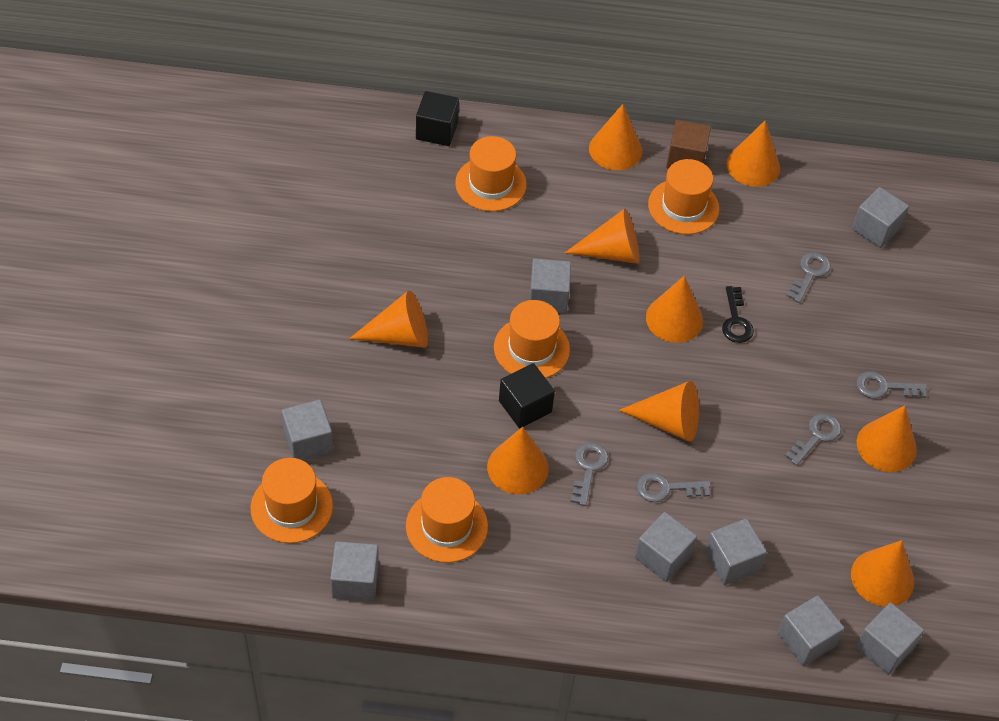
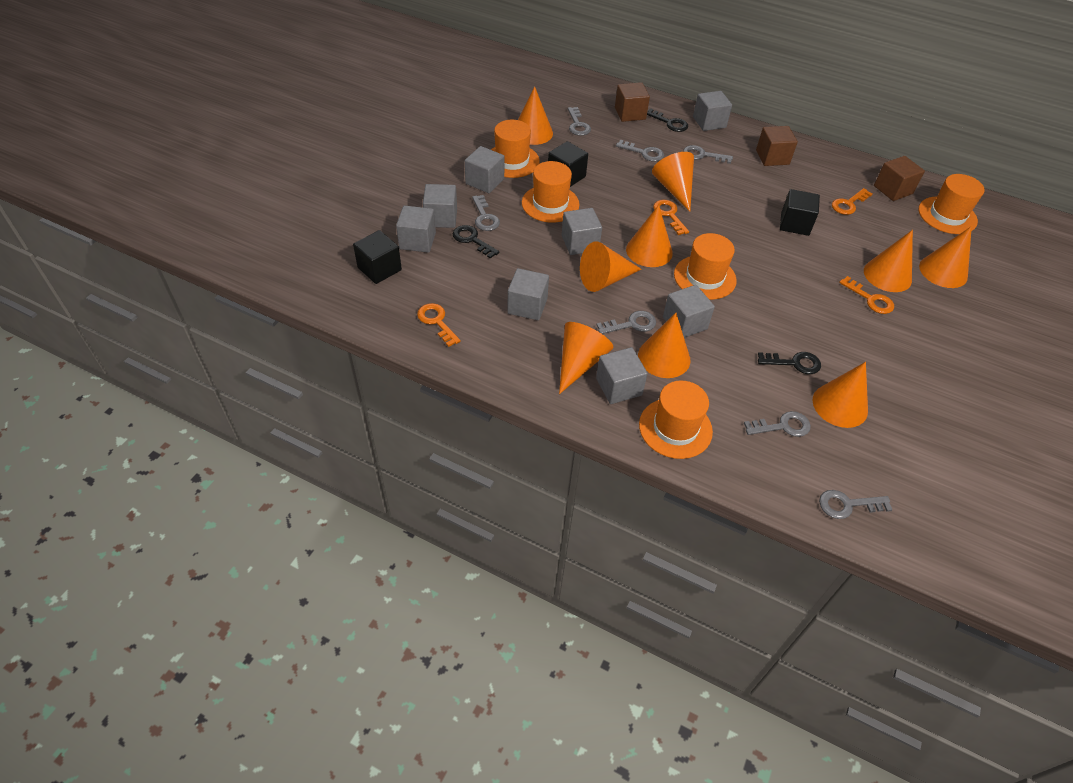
black cube: 2 -> 3
black key: 1 -> 3
brown cube: 1 -> 3
grey key: 5 -> 7
orange key: 0 -> 4

